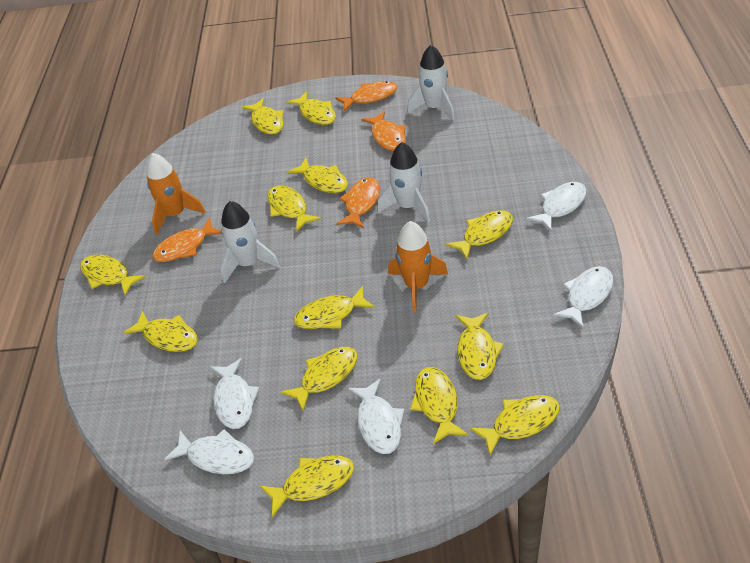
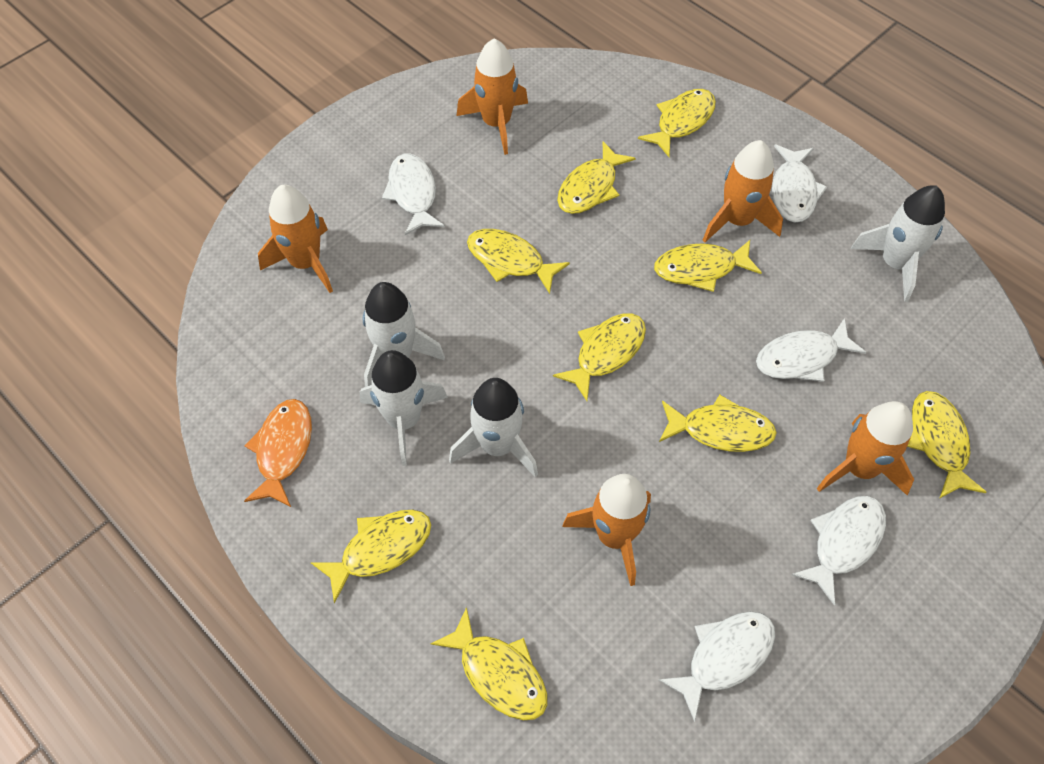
orange fish: 4 -> 1
orange rocket: 2 -> 5
white rocket: 3 -> 4
yellow fish: 13 -> 9

